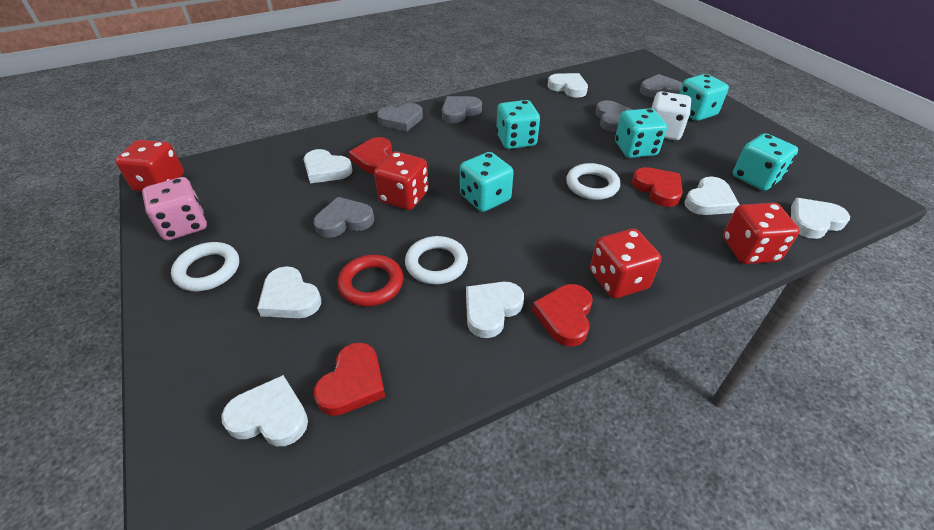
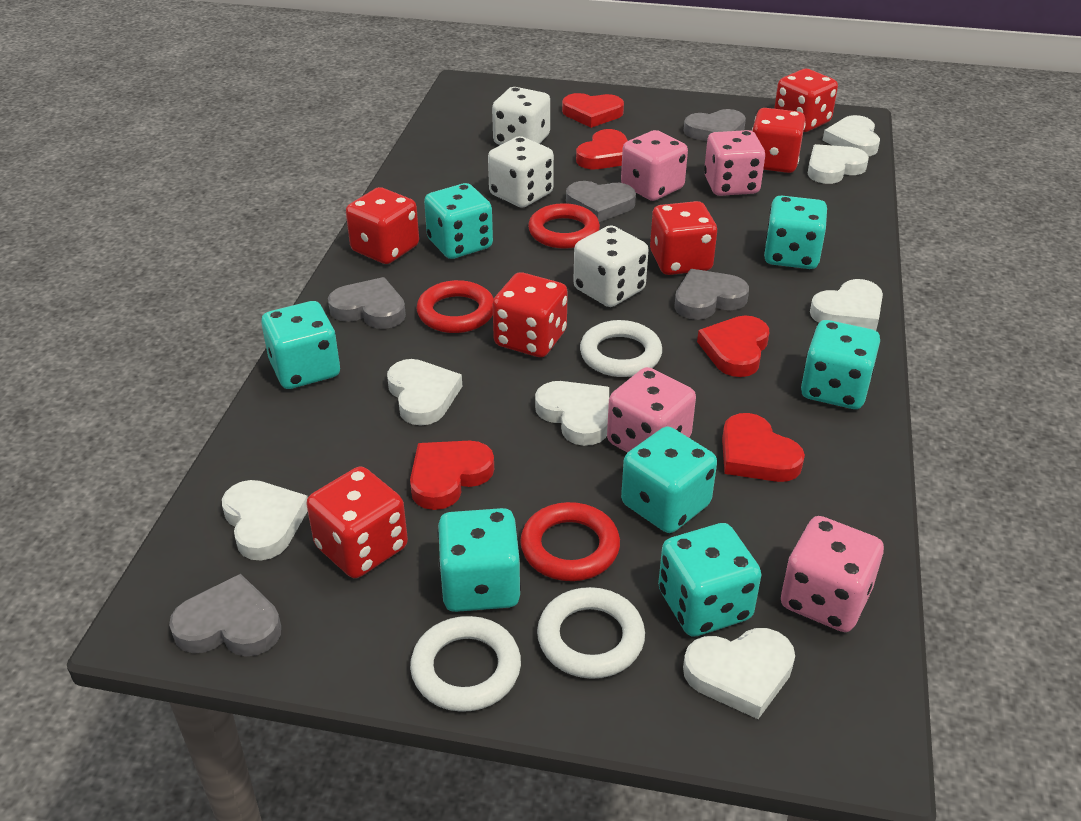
pink dice: 1 -> 4
red dice: 4 -> 6
red heart: 4 -> 5
red ring: 1 -> 3
turquoise dice: 5 -> 7
white dice: 1 -> 3

